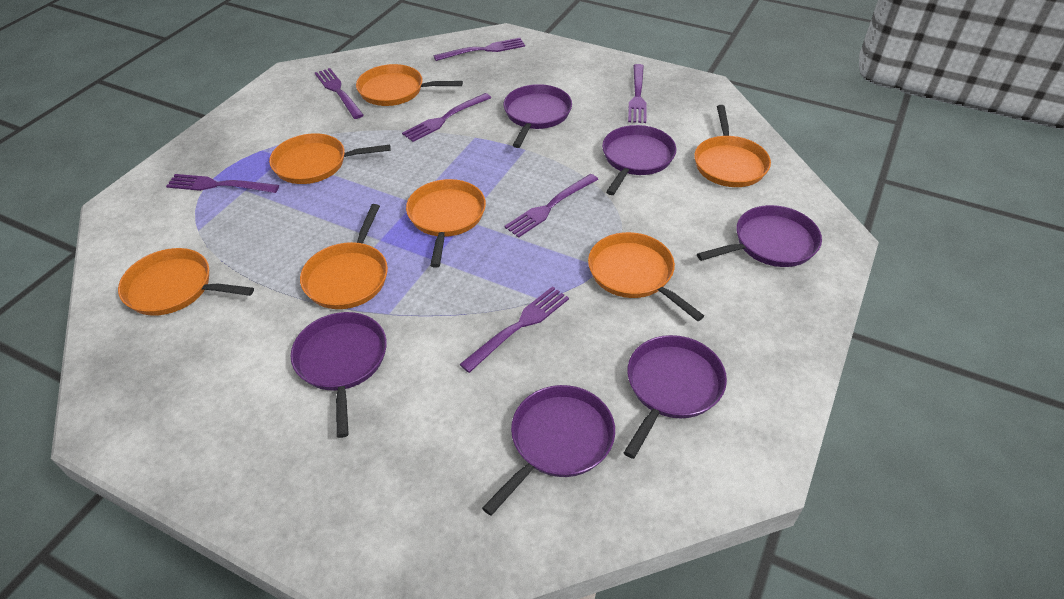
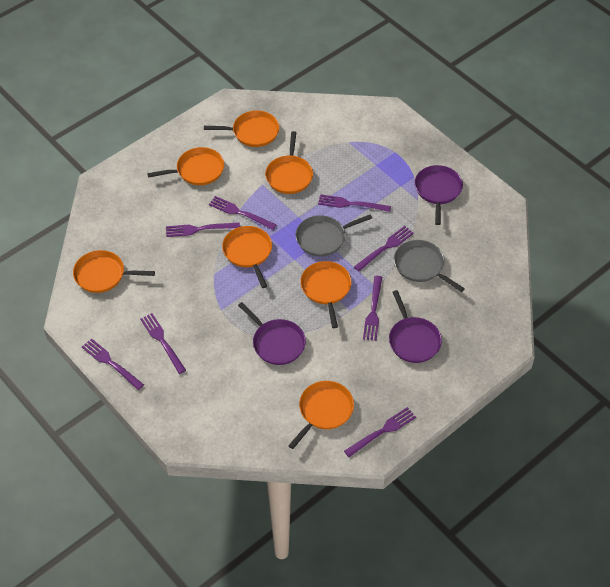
grey pan: 0 -> 2
purple fork: 7 -> 8
purple pan: 6 -> 3

